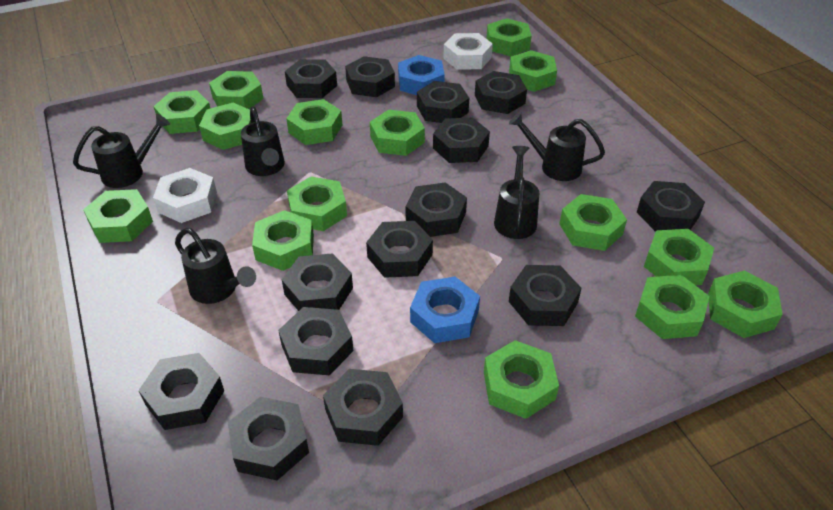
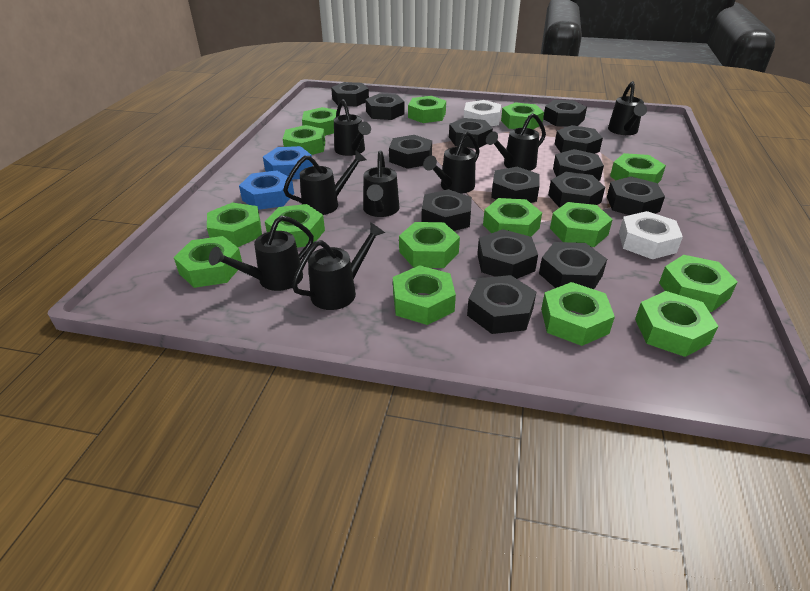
black watering can: 5 -> 8

